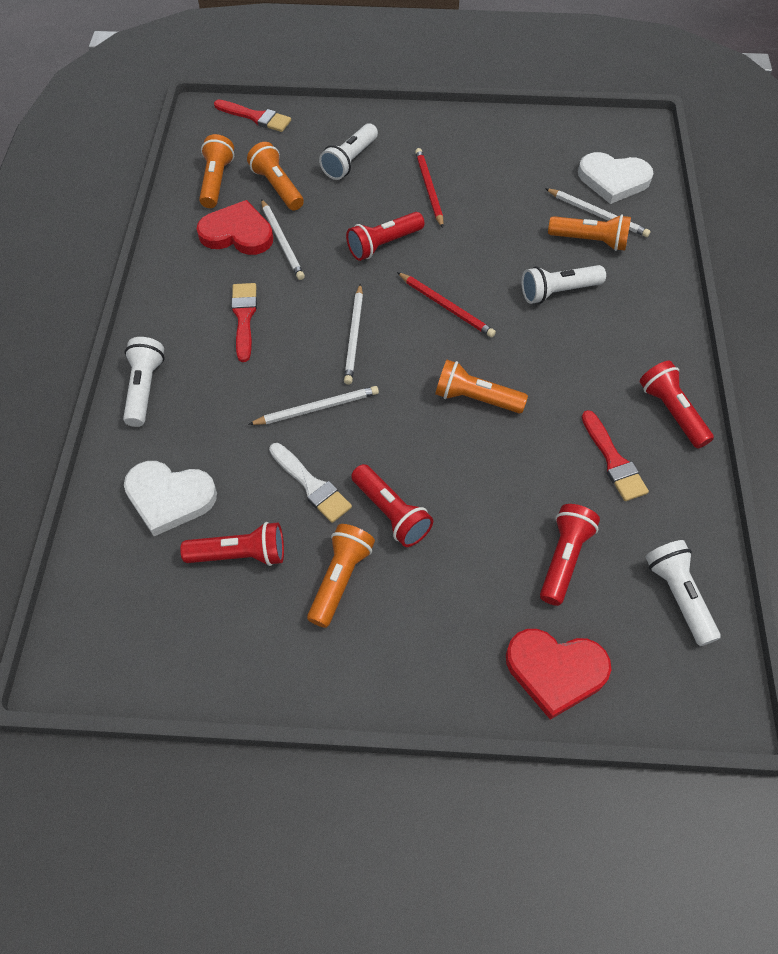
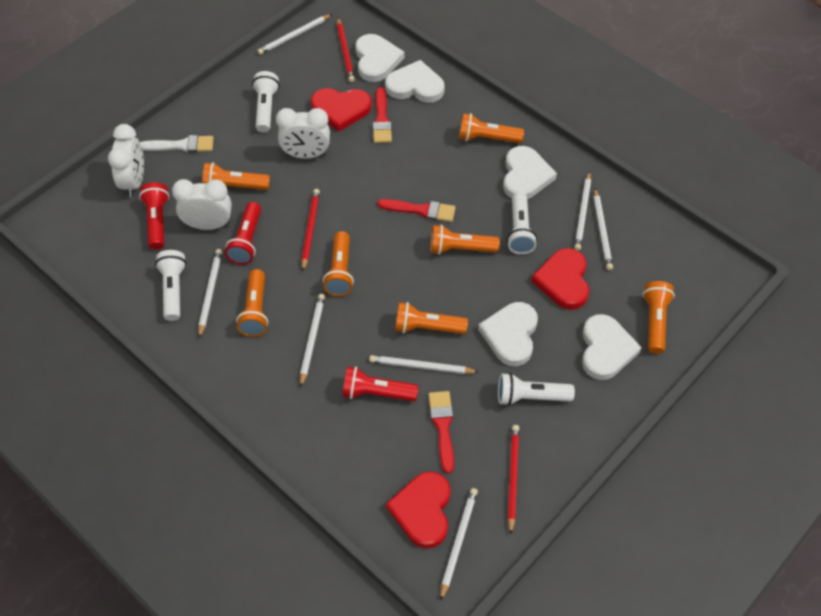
orange flashlight: 5 -> 7
red flashlight: 5 -> 3
red heart: 2 -> 3
red pencil: 2 -> 3
white clock: 0 -> 3
white heart: 2 -> 5
white pencil: 4 -> 7

